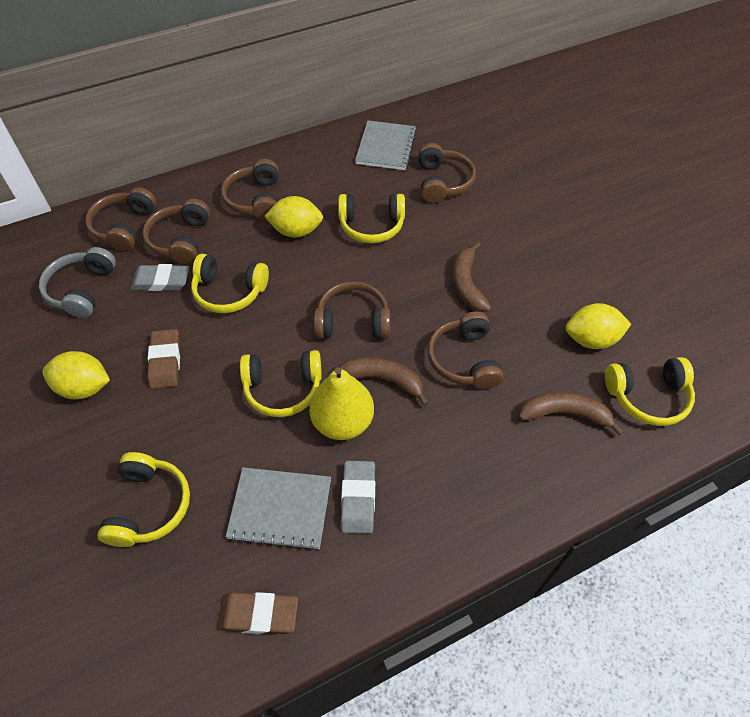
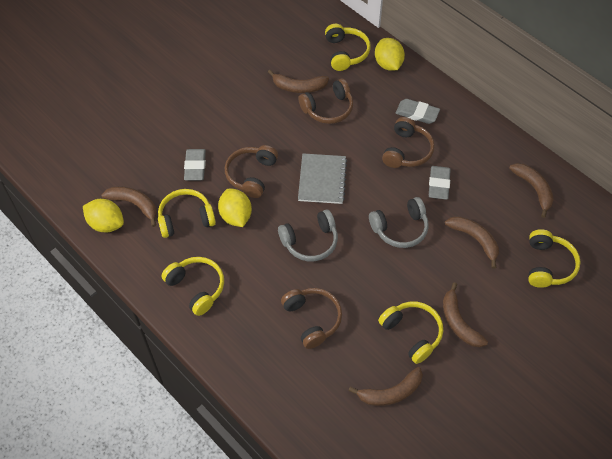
brown banana: 3 -> 6
brown eraser: 2 -> 0
brown headphones: 6 -> 4
grey eraser: 2 -> 3
grey headphones: 1 -> 2
grey notebook: 2 -> 1
yellow pear: 1 -> 0

